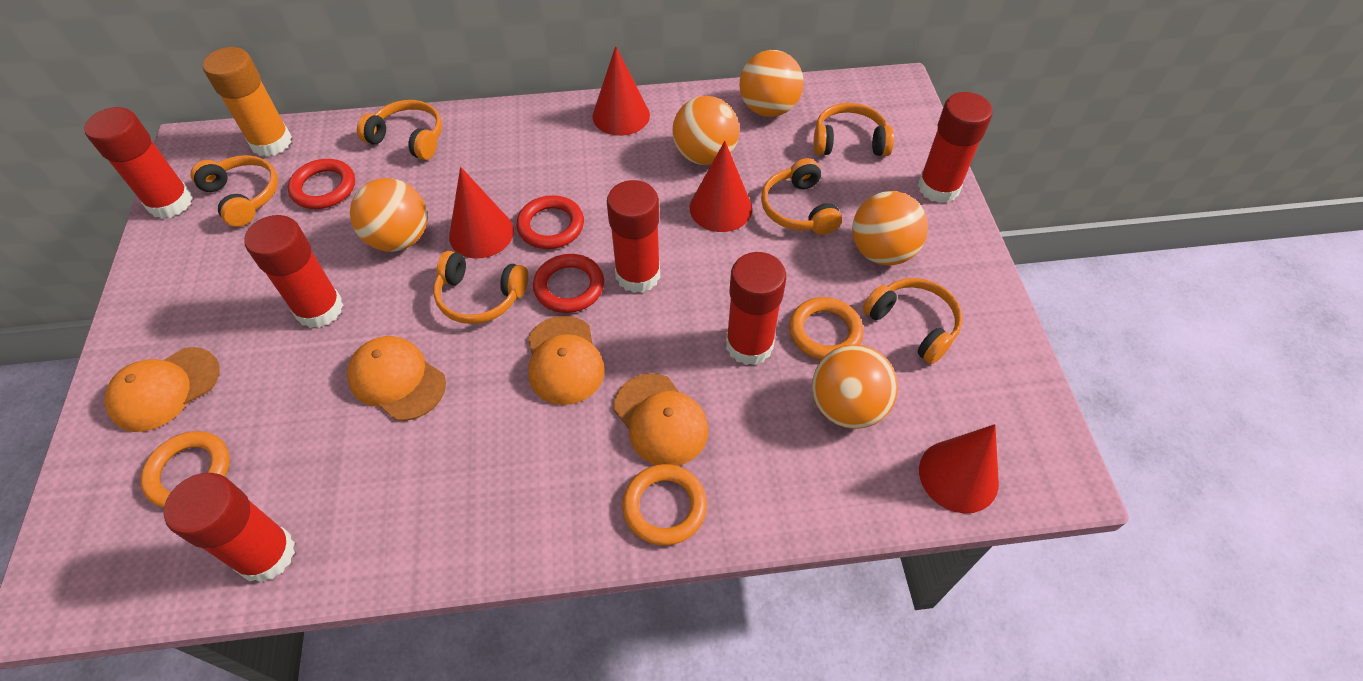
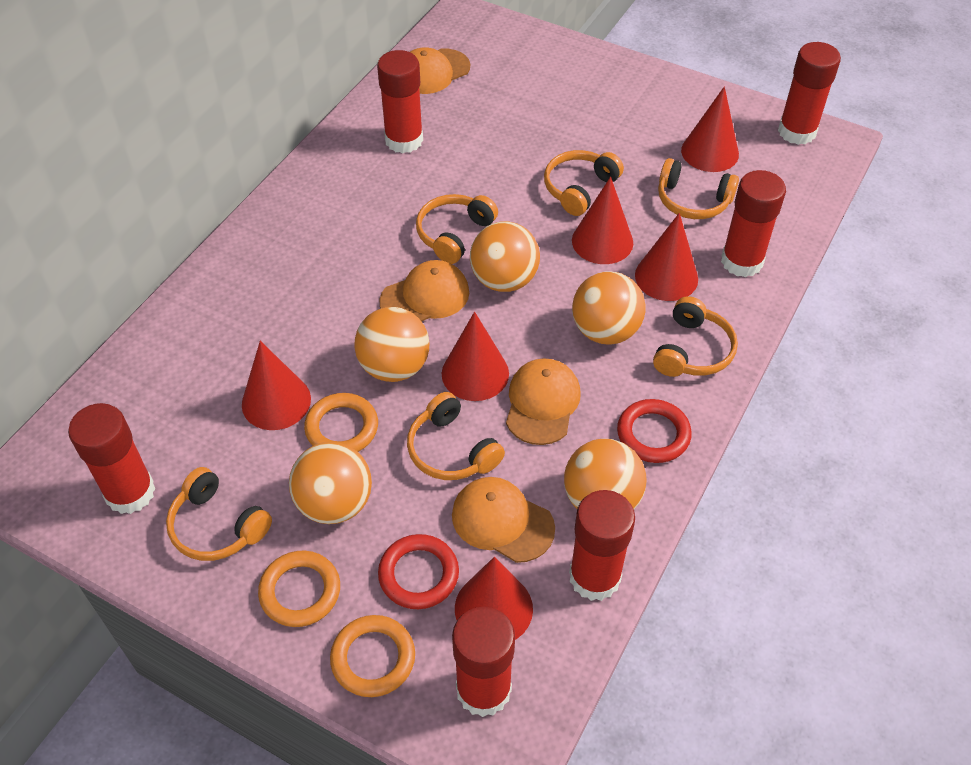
orange glue stick: 1 -> 0
red cone: 4 -> 6
red ring: 3 -> 2

